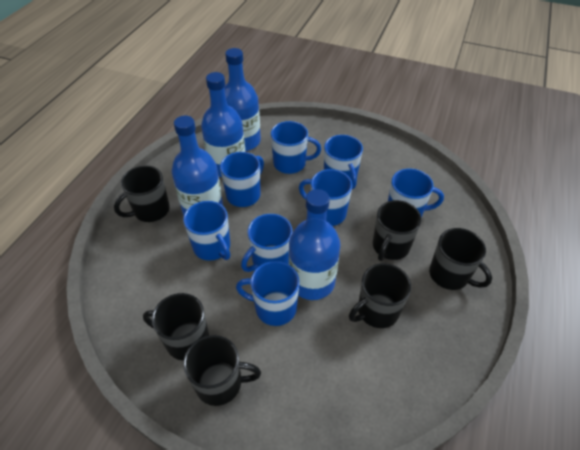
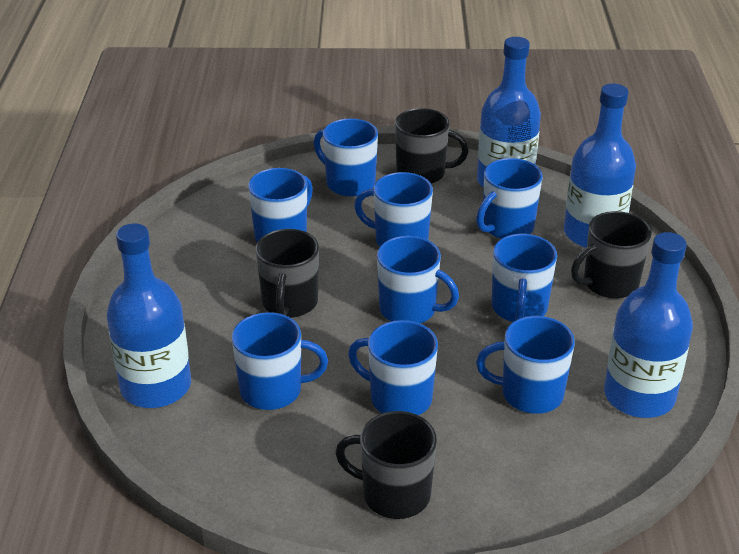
black mug: 6 -> 4
blue mug: 8 -> 9

